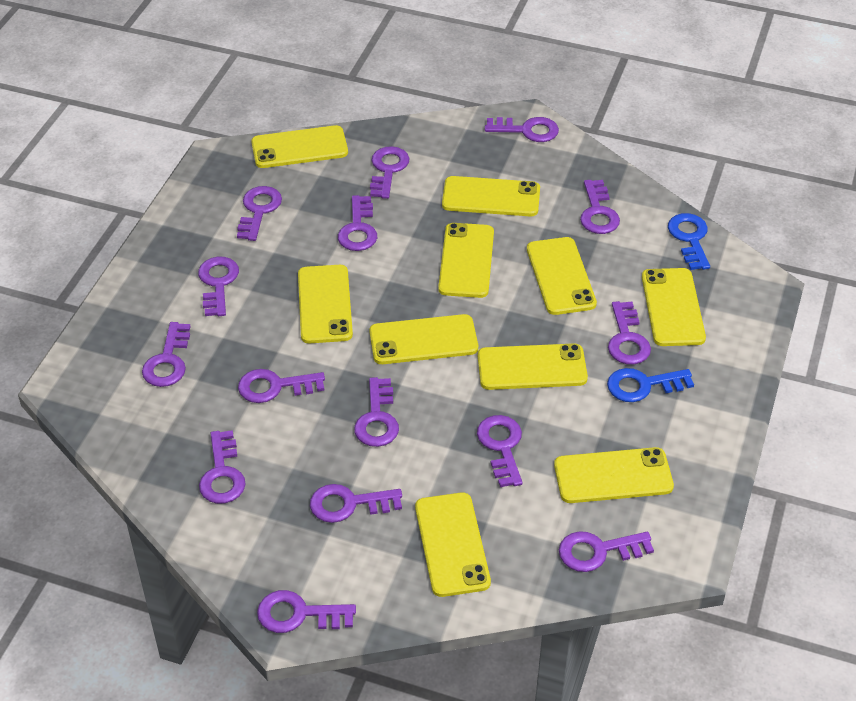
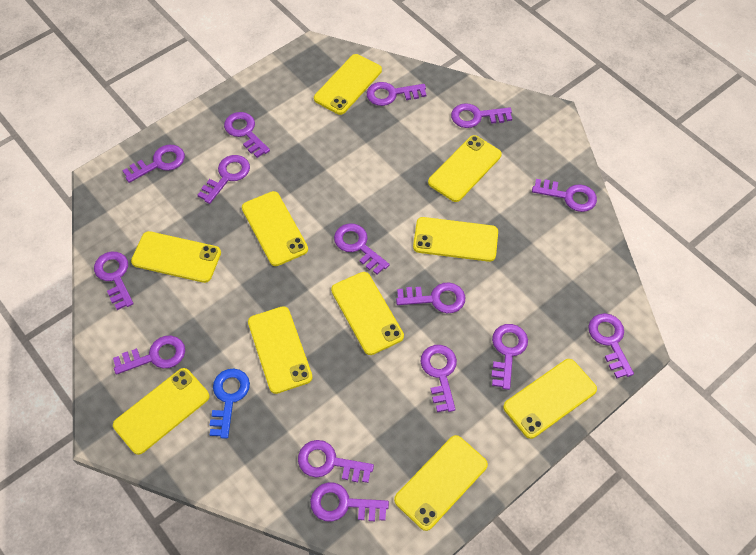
blue key: 2 -> 1

